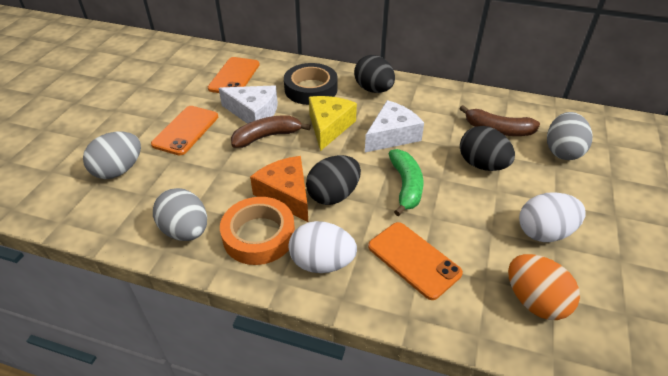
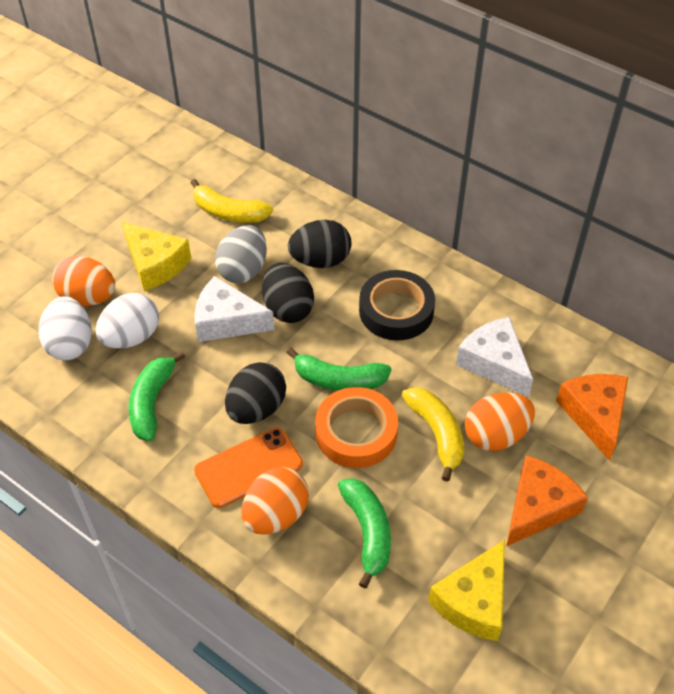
brown banana: 2 -> 0
green banana: 1 -> 3
grey egg: 3 -> 1
orange cheese: 1 -> 2
orange egg: 1 -> 3
orange phone: 3 -> 1
yellow banana: 0 -> 2
yellow cheese: 1 -> 2

